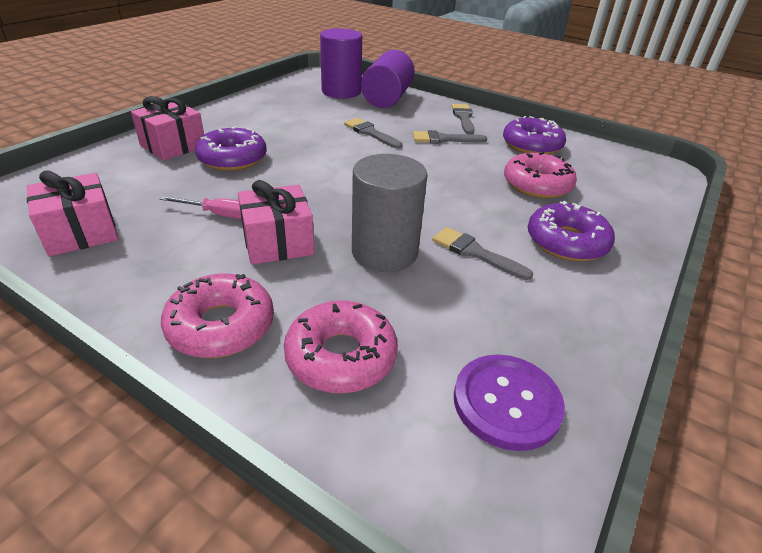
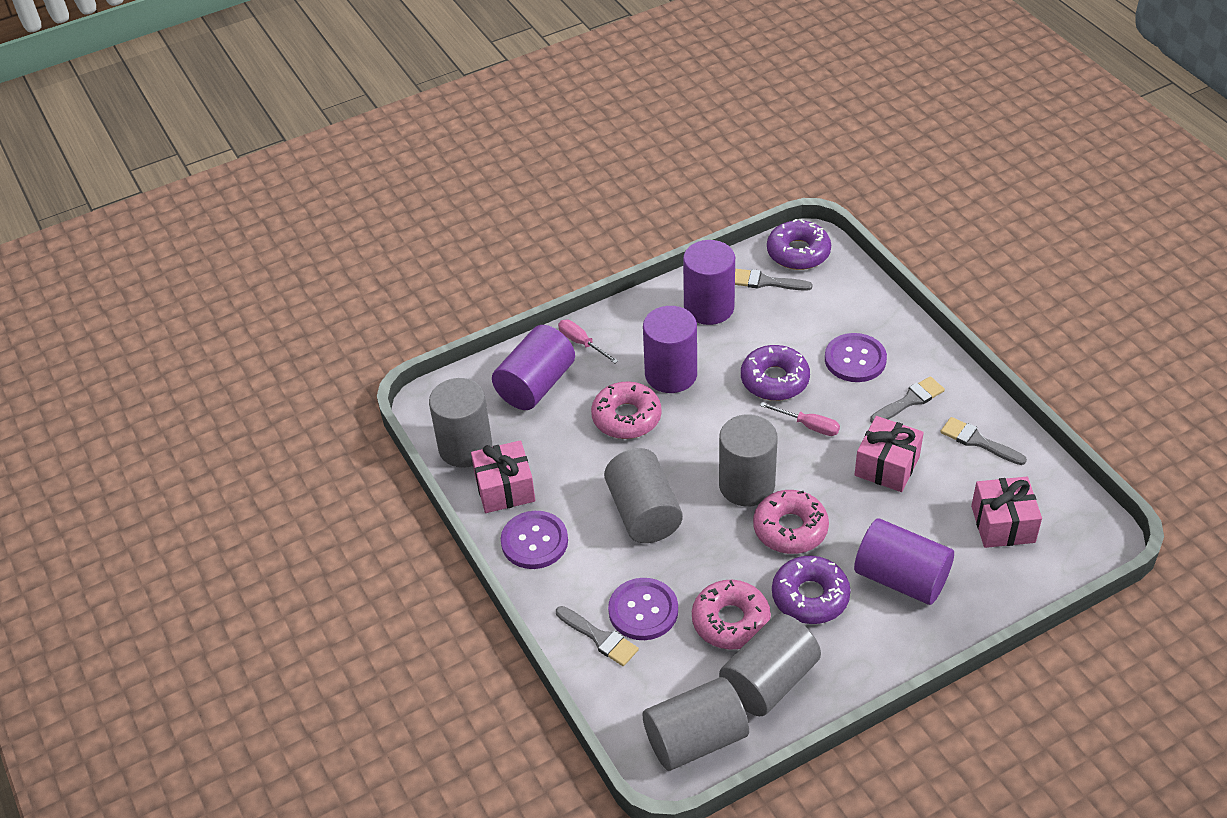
grey cylinder: 1 -> 5
pink screwdriver: 1 -> 2
purple button: 1 -> 3
purple cylinder: 2 -> 4

